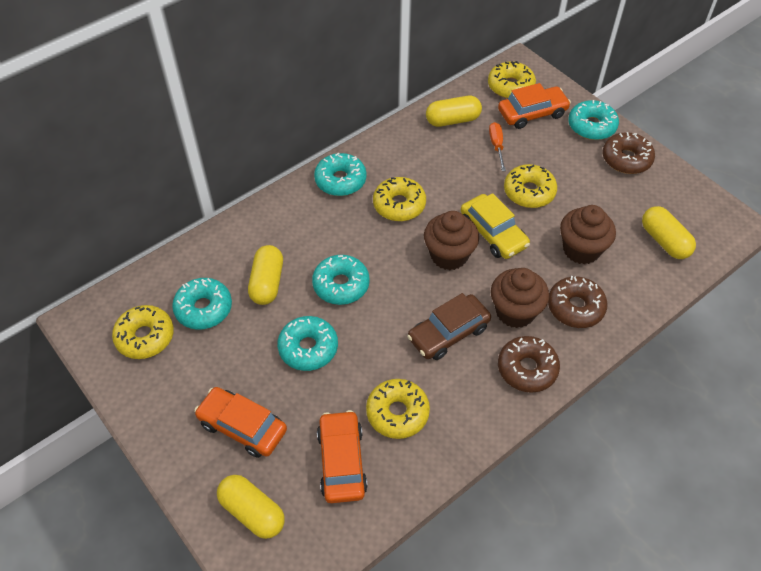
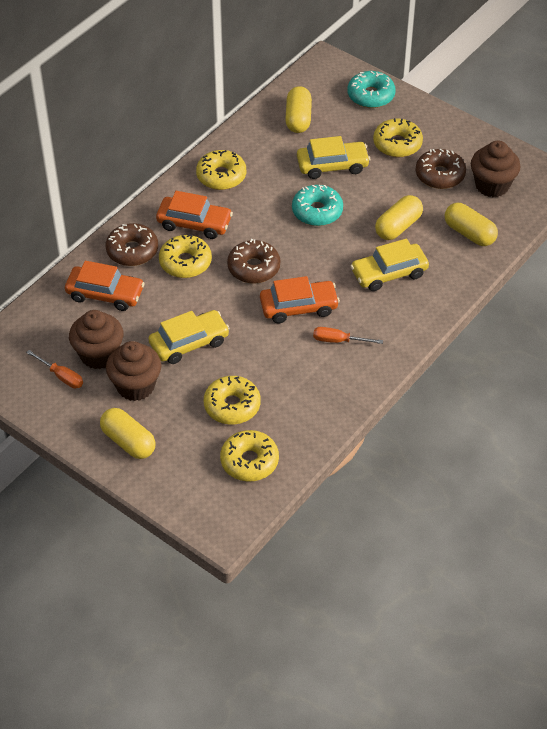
brown car: 1 -> 0
orange screwdriver: 1 -> 2
turquoise donut: 5 -> 2
yellow car: 1 -> 3

